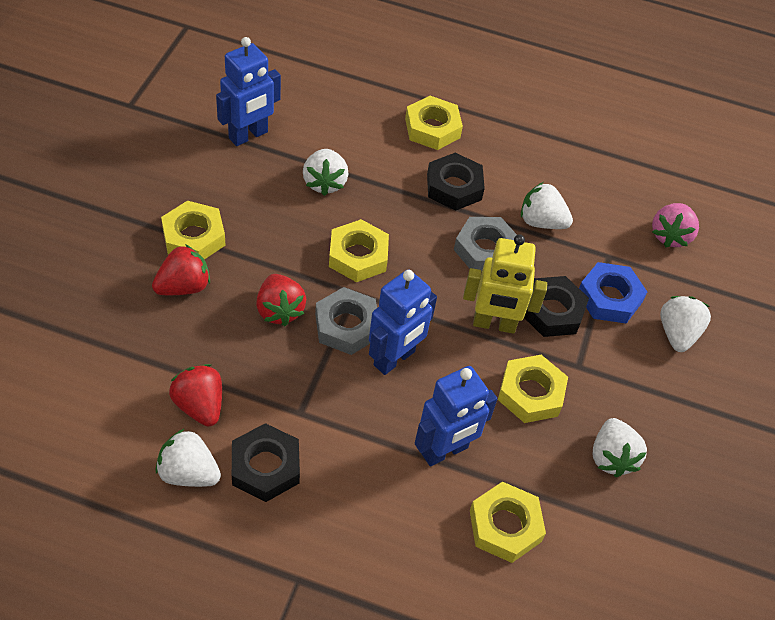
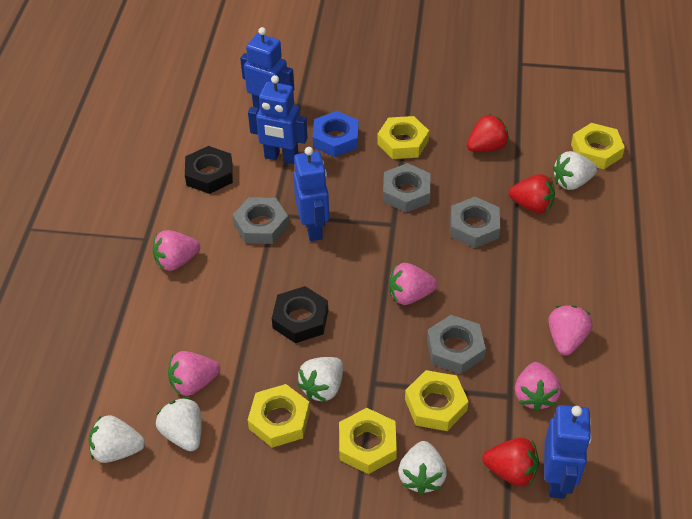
black nut: 3 -> 2
blue robot: 3 -> 4
grey nut: 2 -> 4
pink strawberry: 1 -> 5
yellow robot: 1 -> 0

